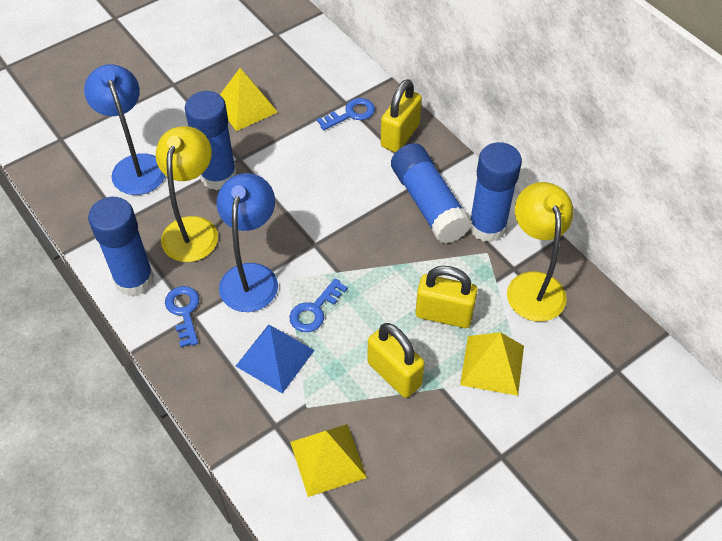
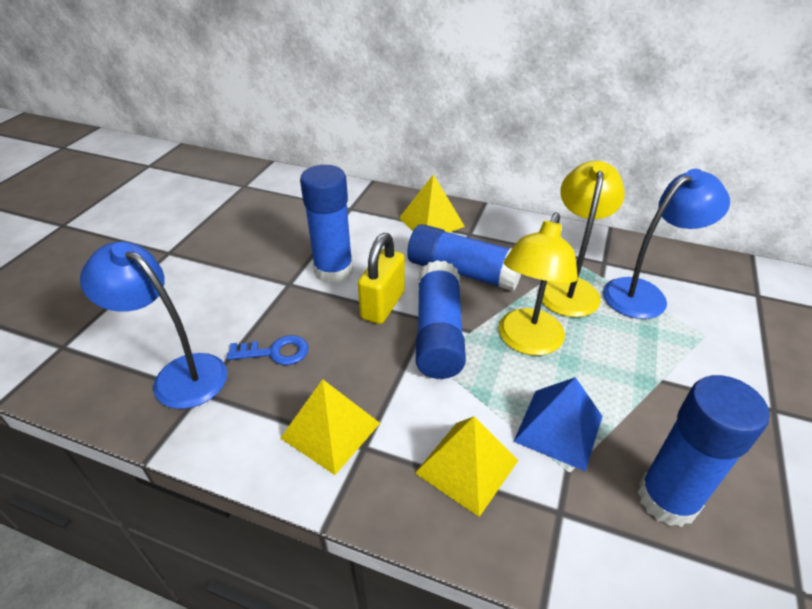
blue key: 3 -> 1
yellow padlock: 3 -> 1

